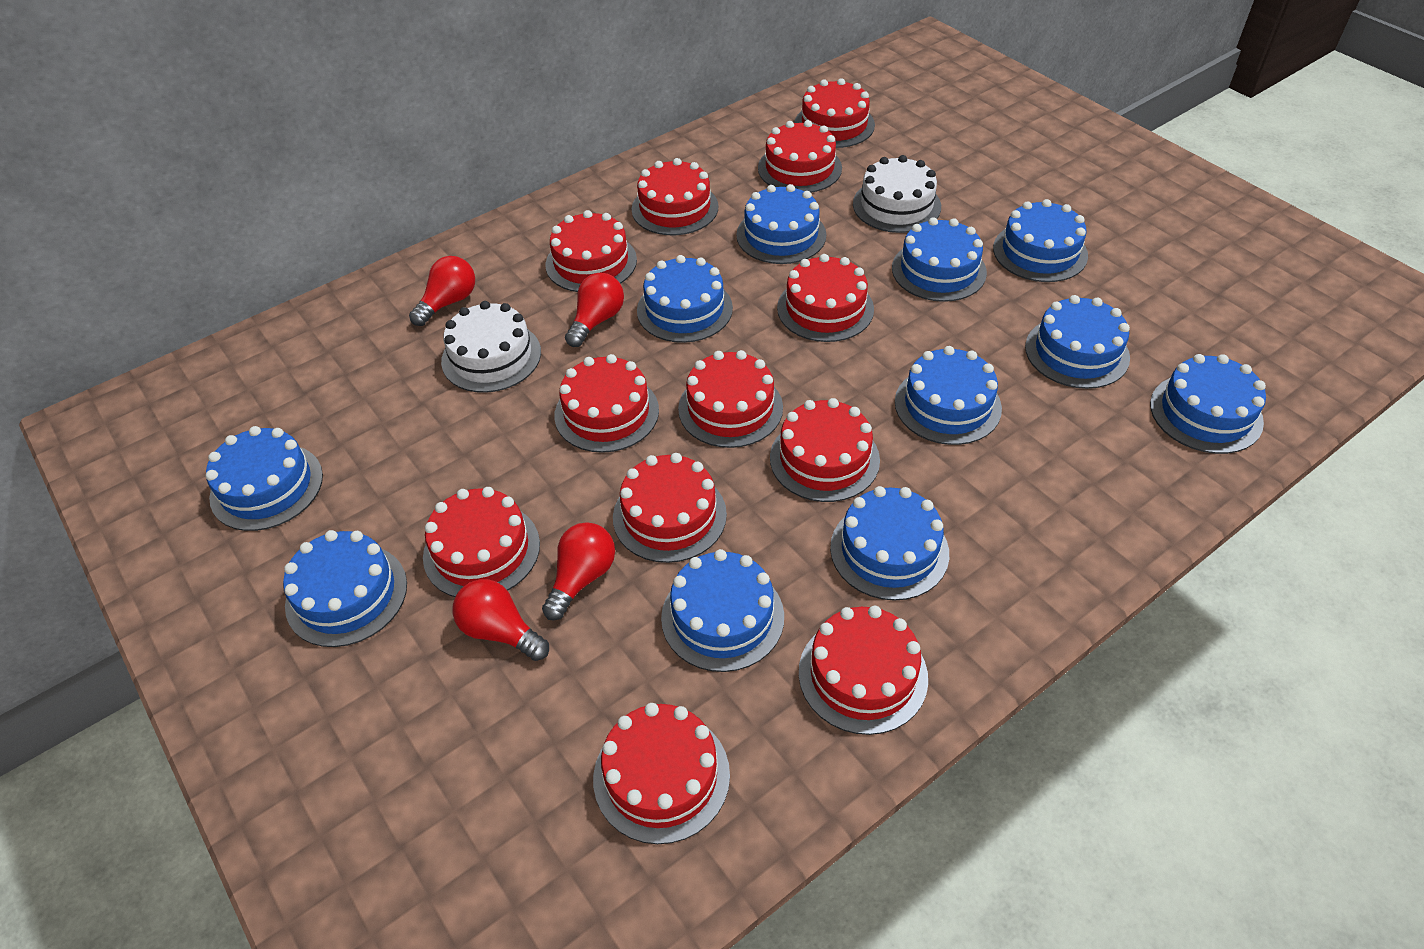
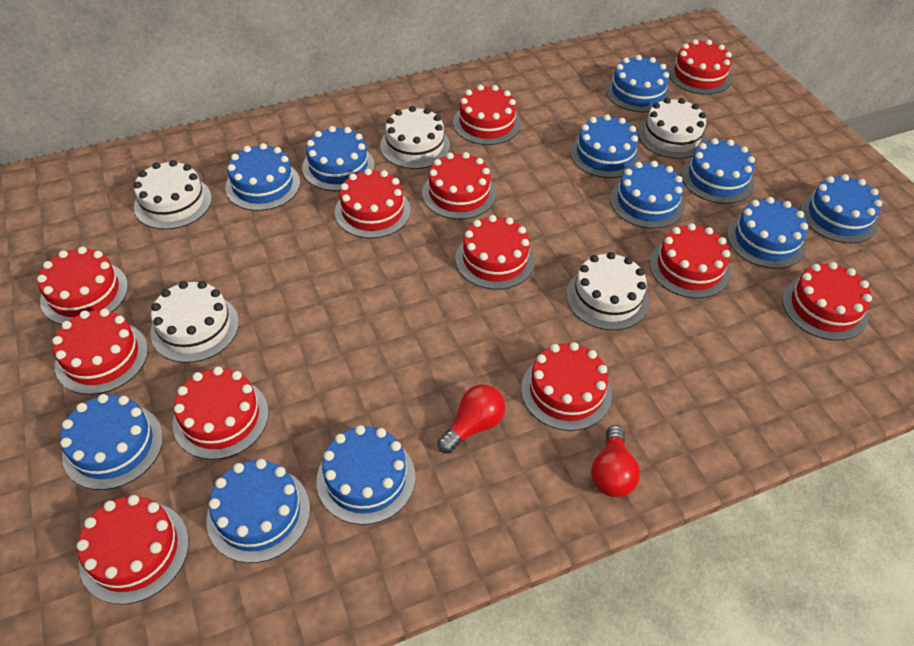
red light bulb: 4 -> 2
white cake: 2 -> 5

